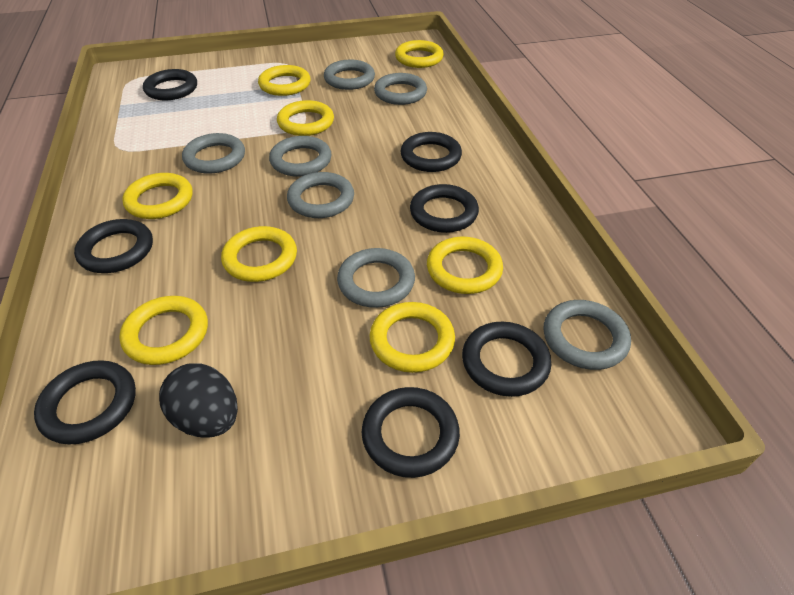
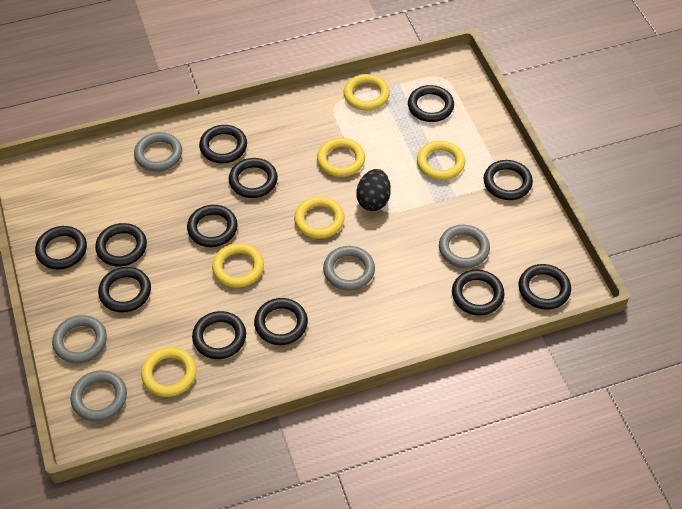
black ring: 7 -> 12
grey ring: 7 -> 5
yellow ring: 8 -> 6

